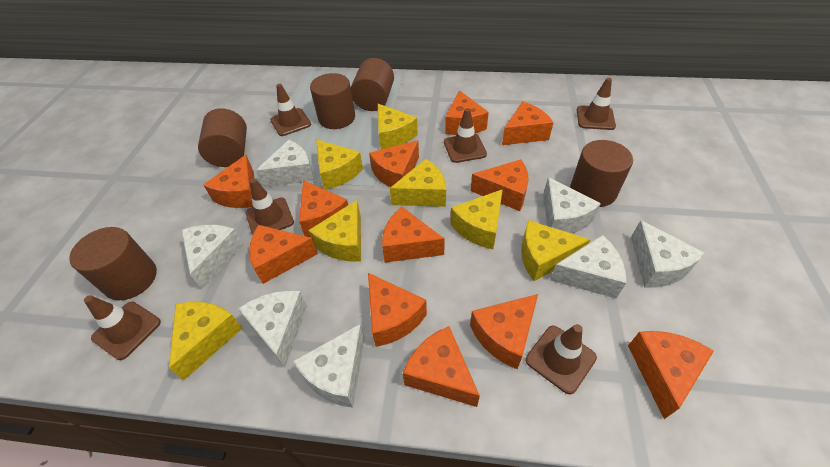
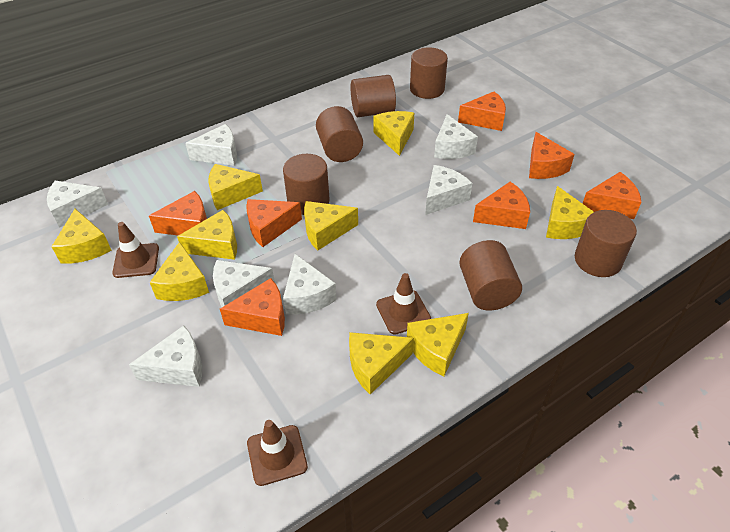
brown cylinder: 5 -> 6
brown traffic cone: 6 -> 3
orange cheese: 12 -> 7
yellow cheese: 7 -> 9

